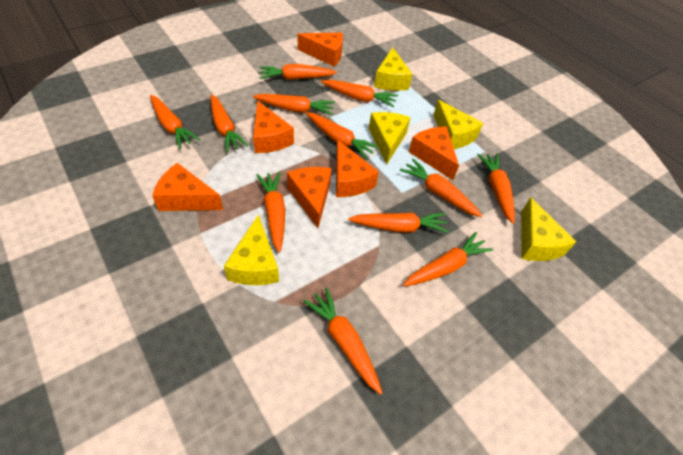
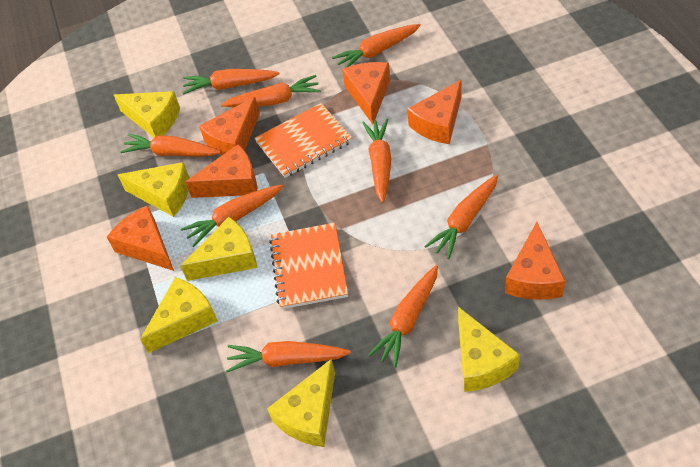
orange carrot: 12 -> 9
orange notebook: 0 -> 2
yellow cheese: 5 -> 6

